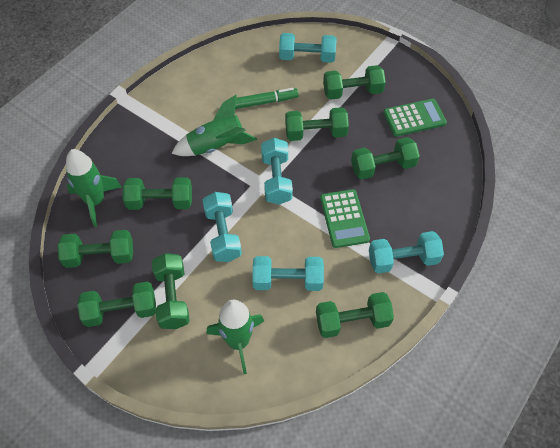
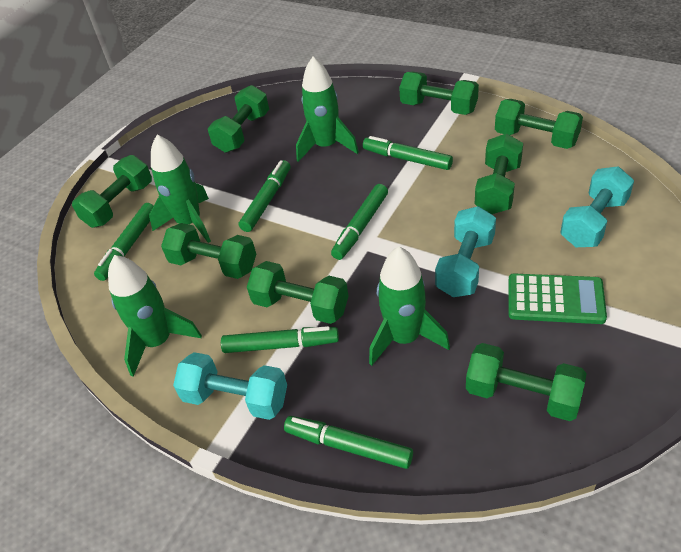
green calculator: 2 -> 1
green marker: 1 -> 6
green rocket: 3 -> 4
turquoise dumbbell: 5 -> 3

